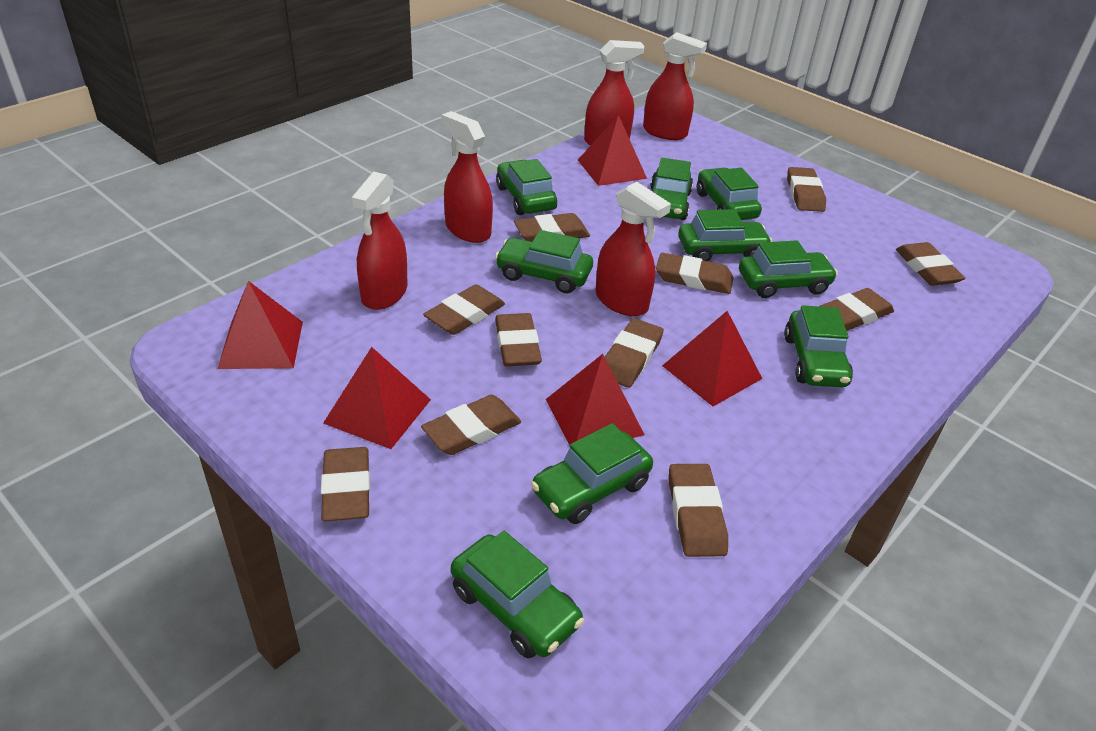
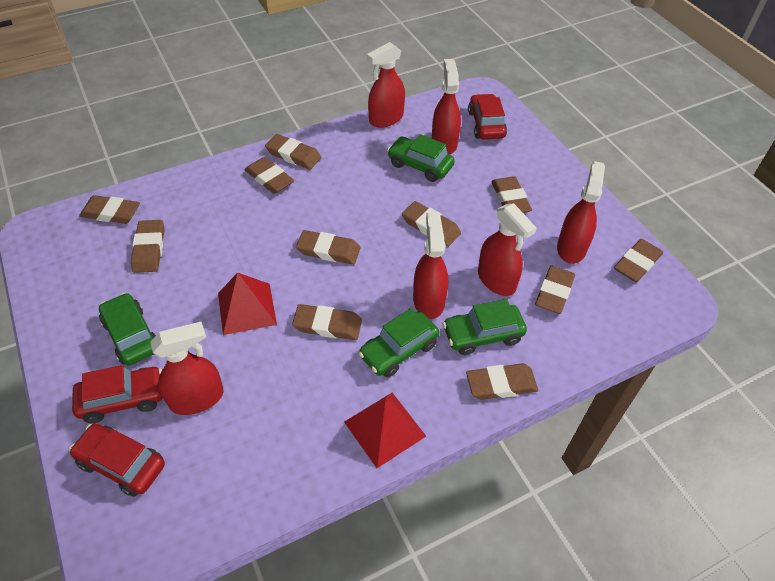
green car: 9 -> 4
red car: 0 -> 3
red pyramid: 5 -> 2
red spray bottle: 5 -> 6

